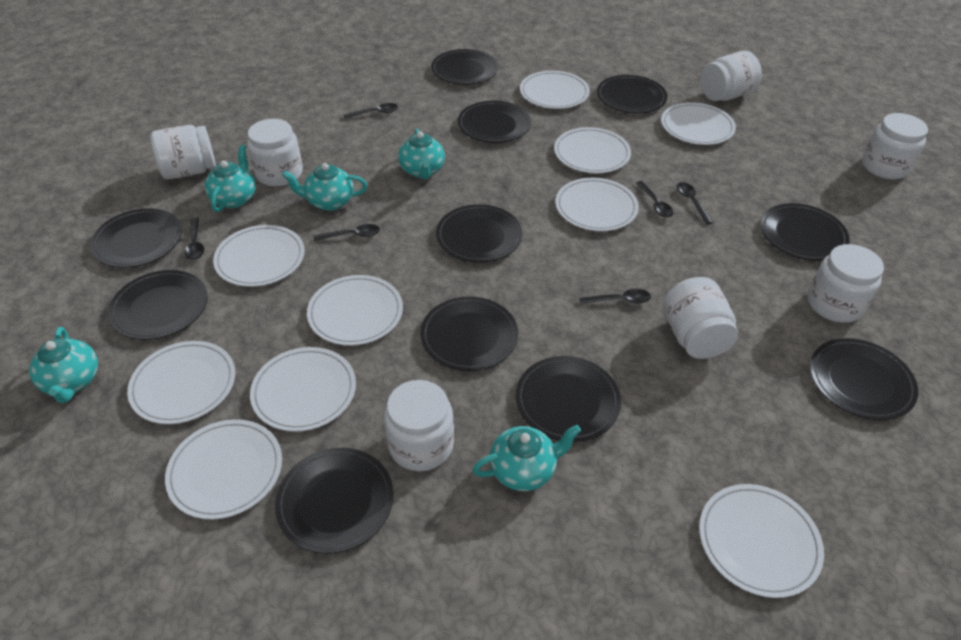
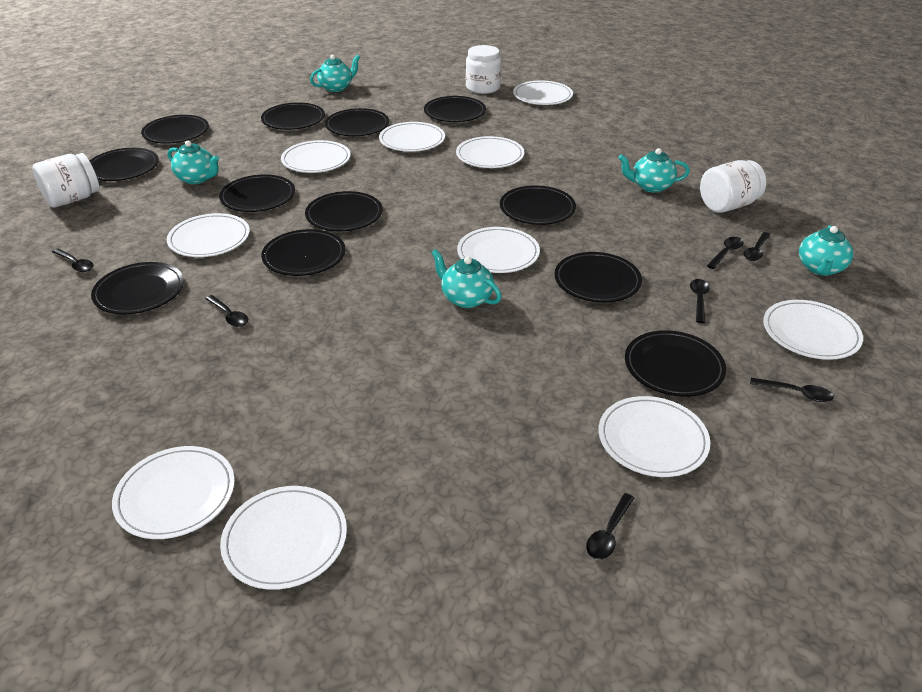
black plate: 11 -> 12
black spoon: 6 -> 7
white jar: 7 -> 3

